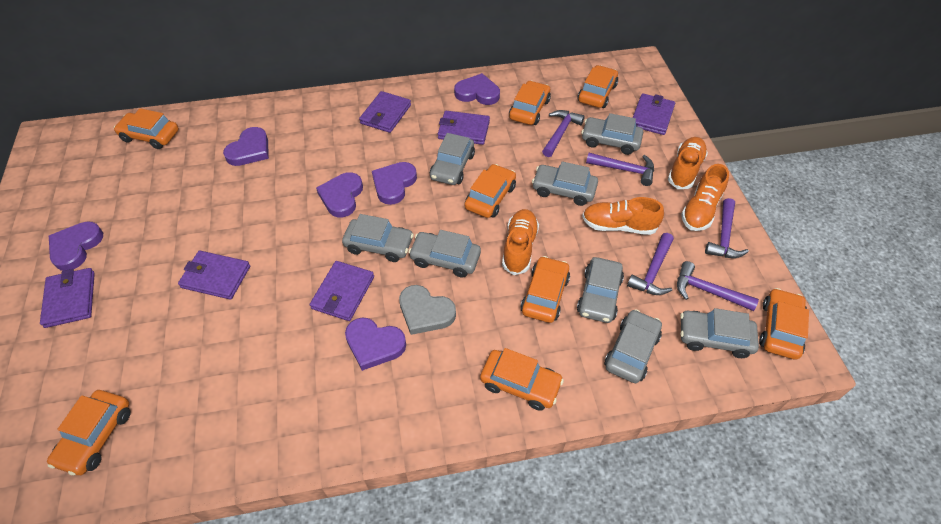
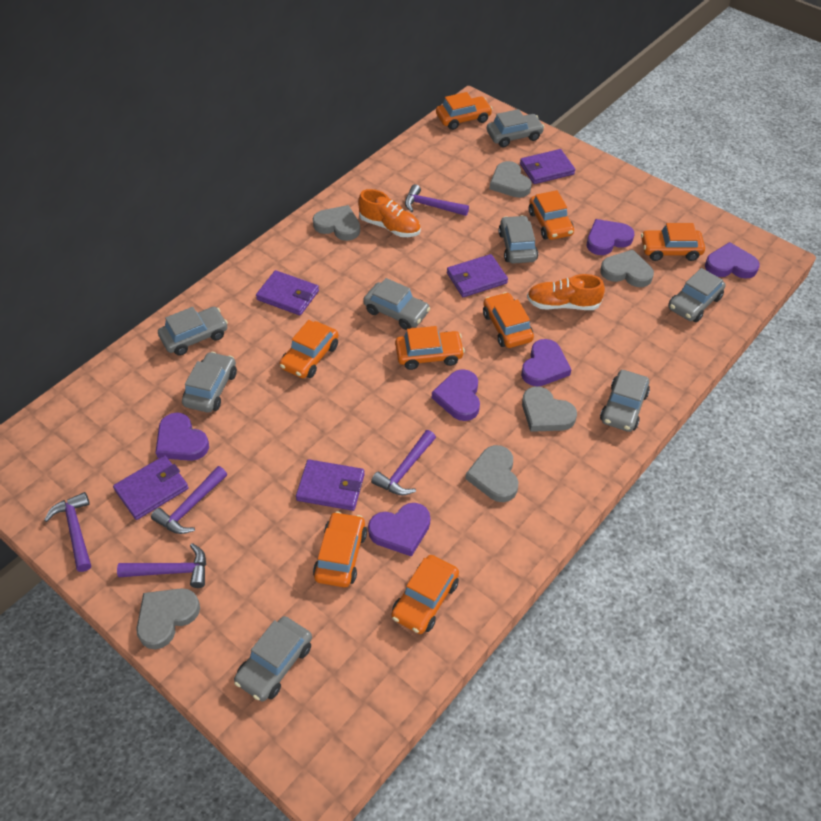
grey heart: 1 -> 6
orange shoe: 4 -> 2
purple wallet: 6 -> 5

